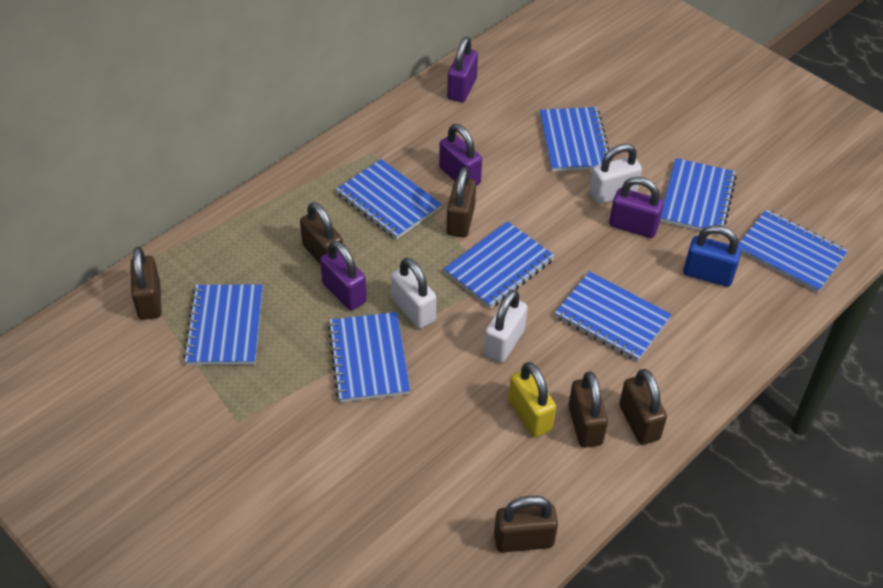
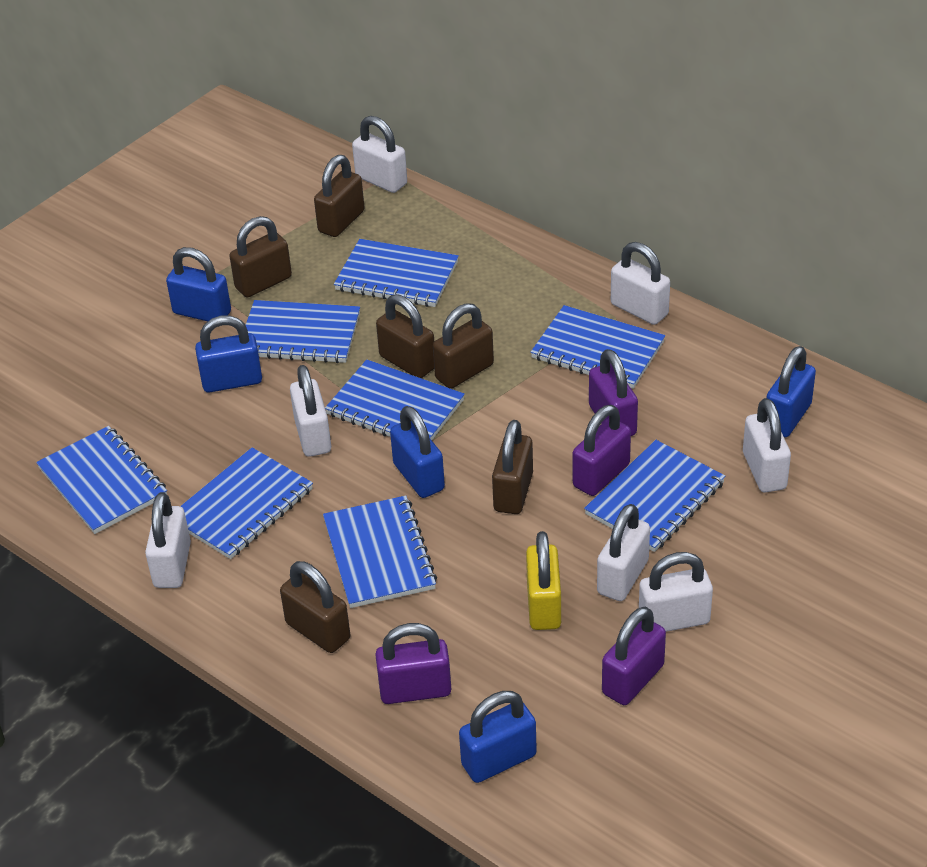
blue padlock: 1 -> 5
white padlock: 3 -> 7

